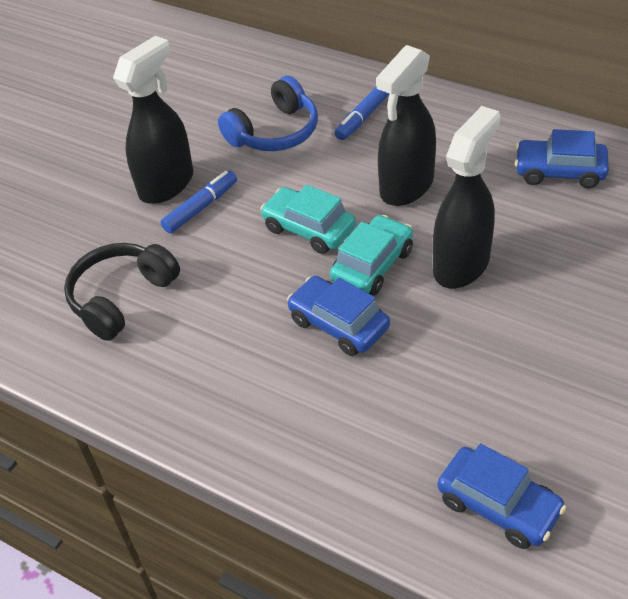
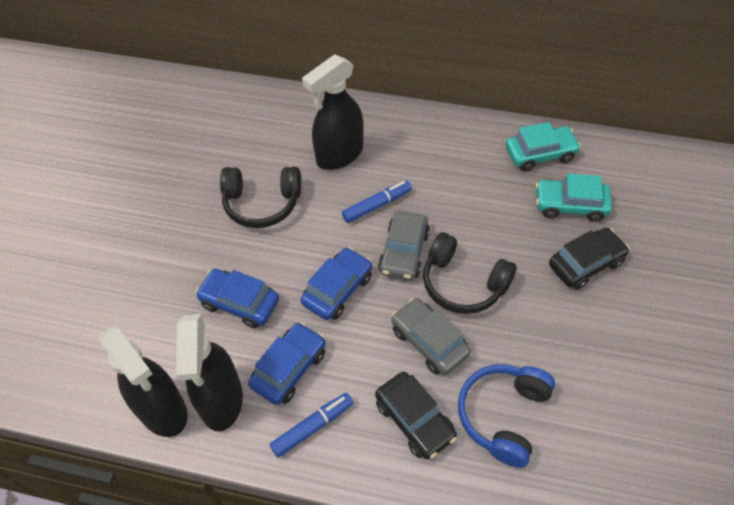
black car: 0 -> 2
black headphones: 1 -> 2
grey car: 0 -> 2

